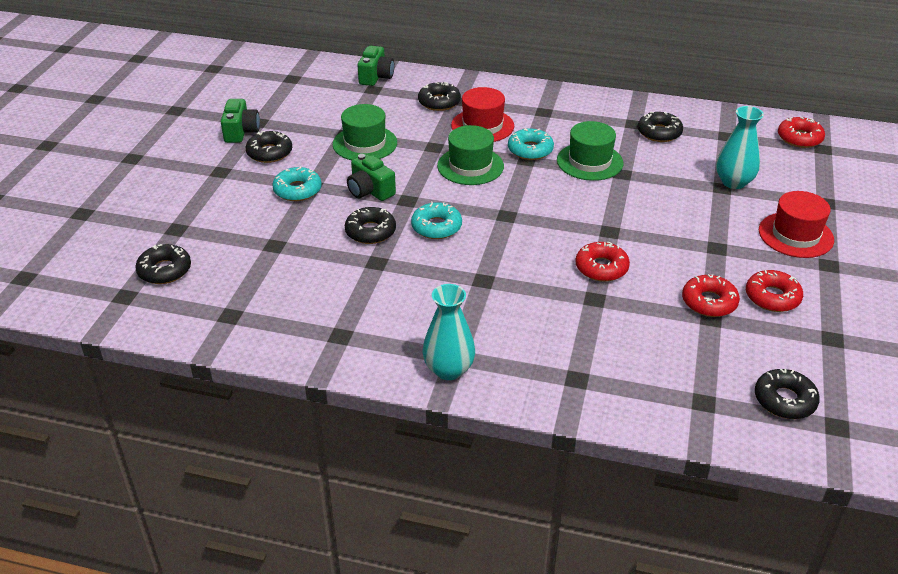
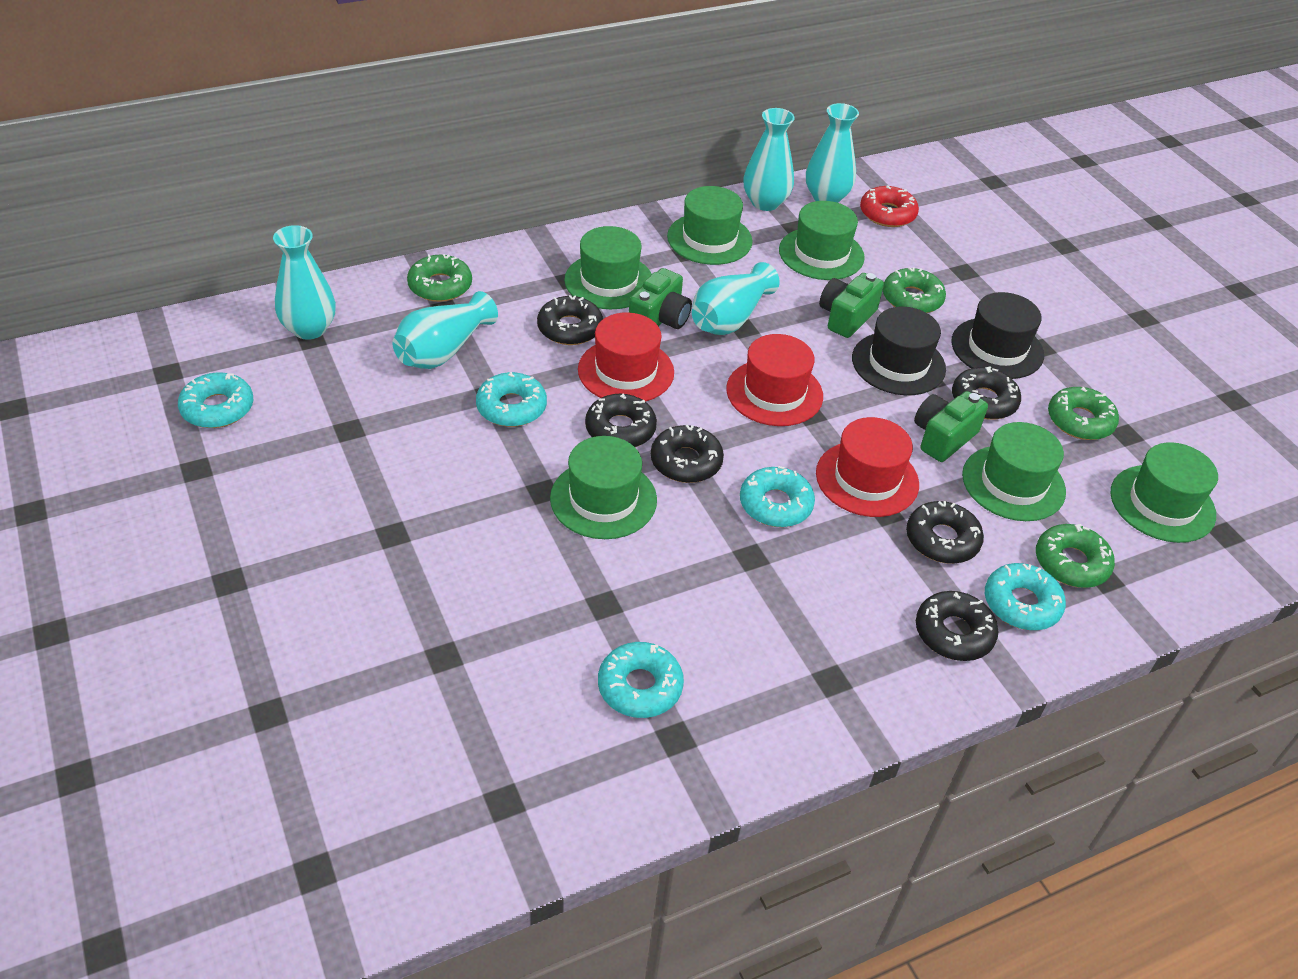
black hat: 0 -> 2
green donut: 0 -> 4
green hat: 3 -> 6
red donut: 4 -> 1
red hat: 2 -> 3
turquoise donut: 3 -> 5
turquoise vase: 2 -> 5

